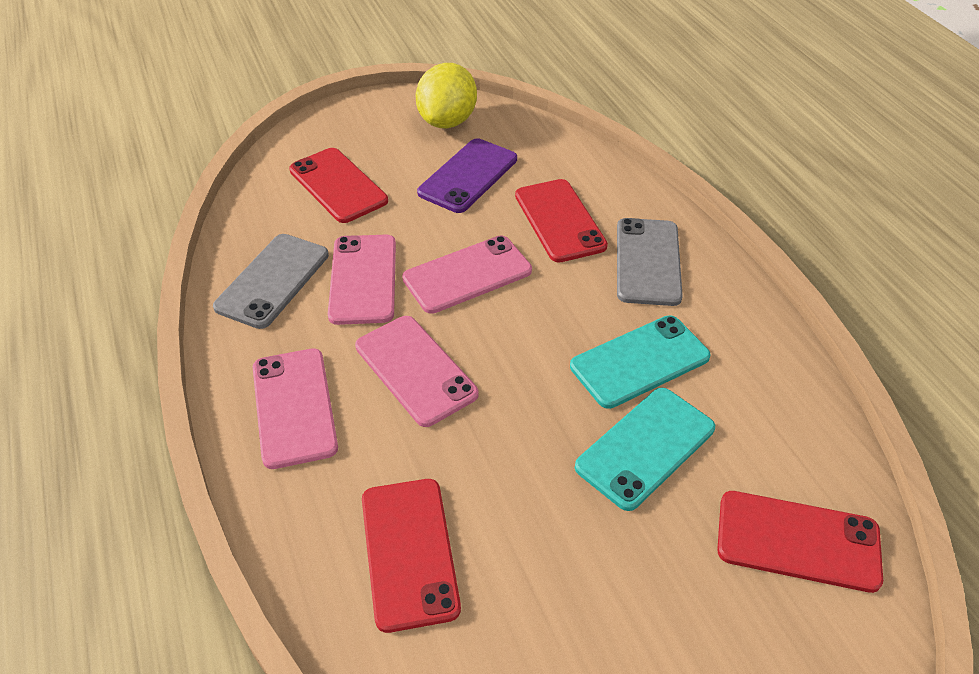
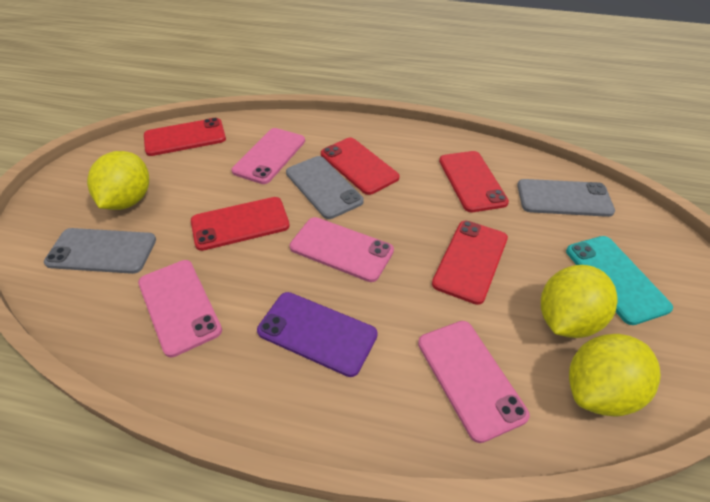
grey phone: 2 -> 3
red phone: 4 -> 5
turquoise phone: 2 -> 1
yellow lemon: 1 -> 3

